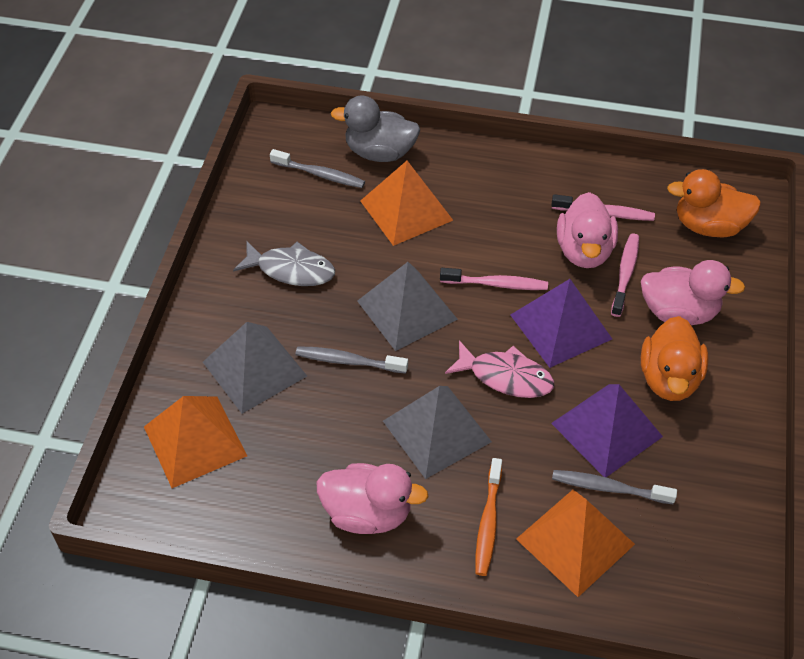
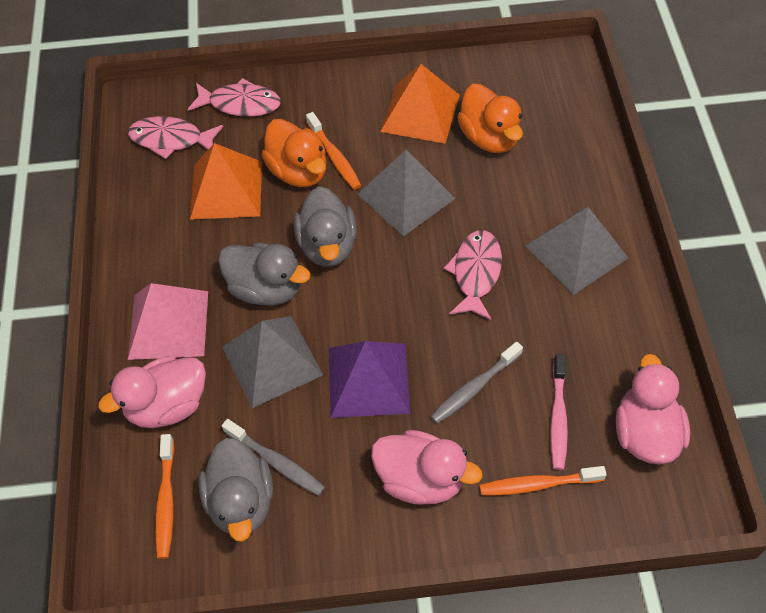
grey duck: 1 -> 3
grey fish: 1 -> 0
grey toothbrush: 3 -> 2
orange pyramid: 3 -> 2
orange toothbrush: 1 -> 3
pink fish: 1 -> 3
pink pyramid: 0 -> 1
pink toothbrush: 3 -> 1
purple pyramid: 2 -> 1

